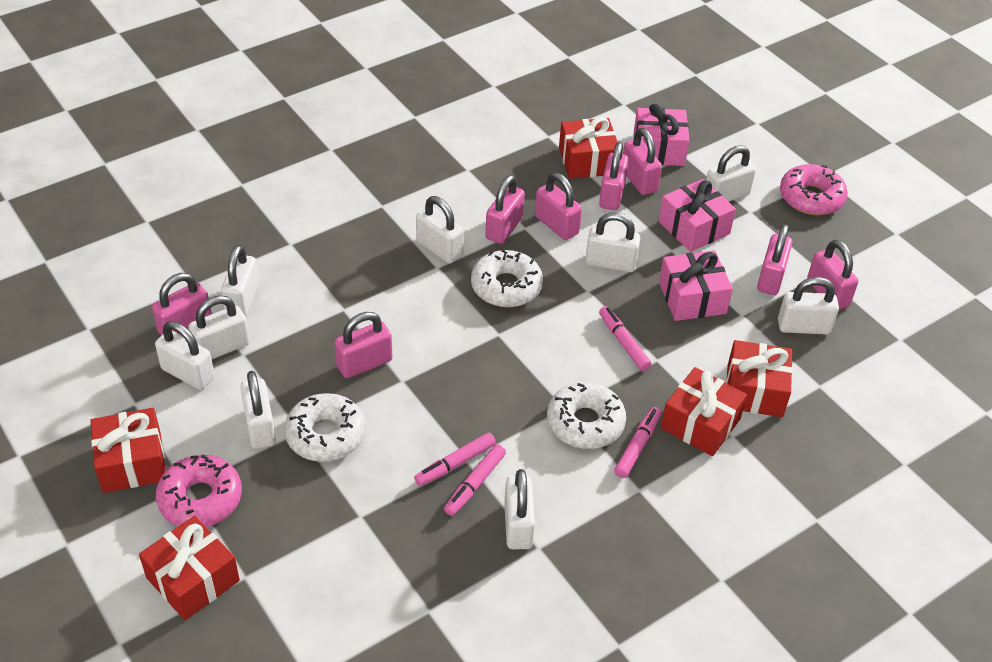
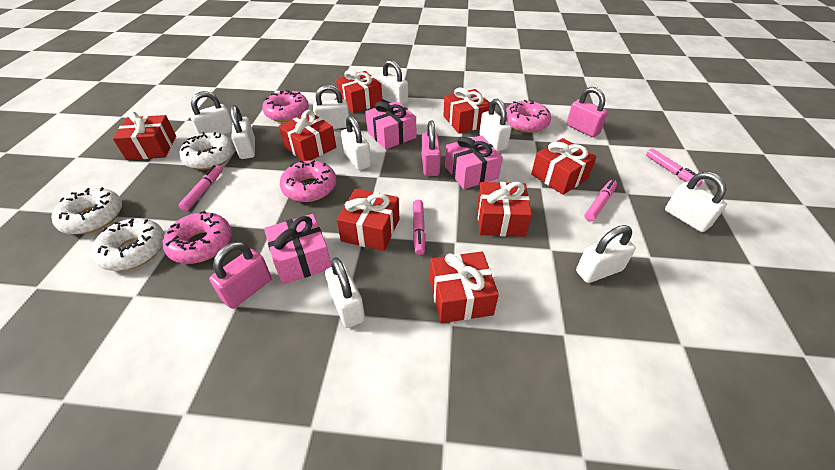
pink donut: 2 -> 4
pink padlock: 8 -> 3
red gift: 5 -> 8

